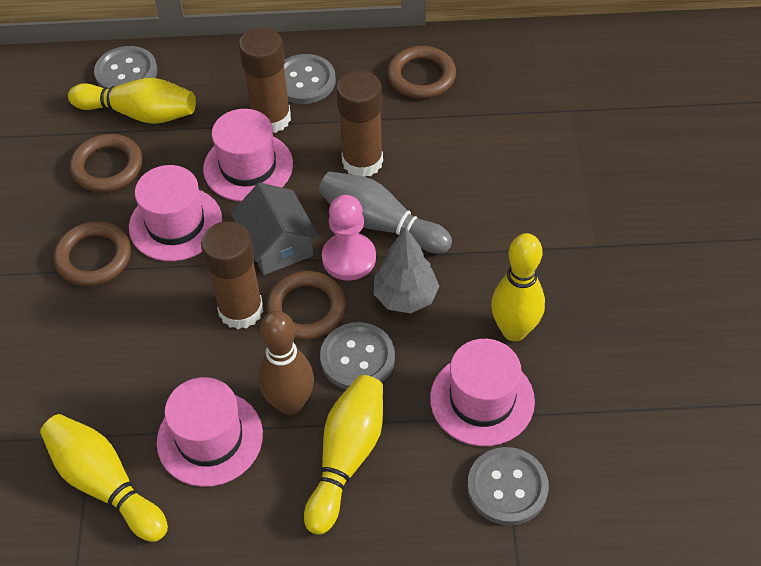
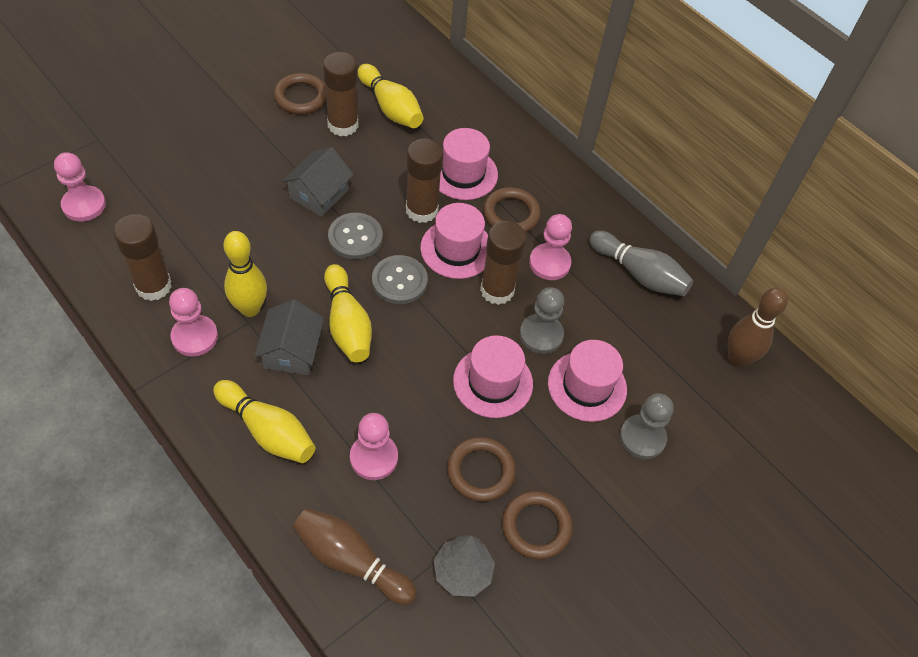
brown bowling pin: 1 -> 2
brown glue stick: 3 -> 4
grey button: 4 -> 2
grey house: 1 -> 2
grey pawn: 0 -> 2
pink pawn: 1 -> 4

